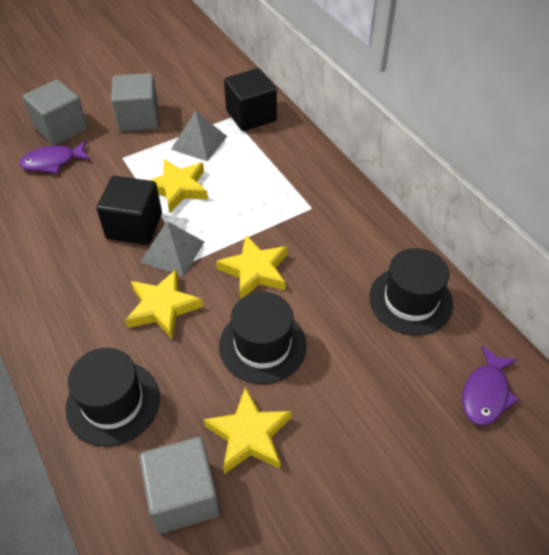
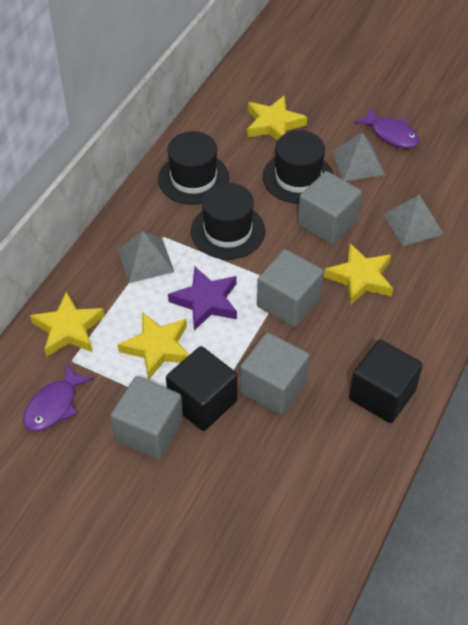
grey cube: 3 -> 4
grey pyramid: 2 -> 3
purple star: 0 -> 1

